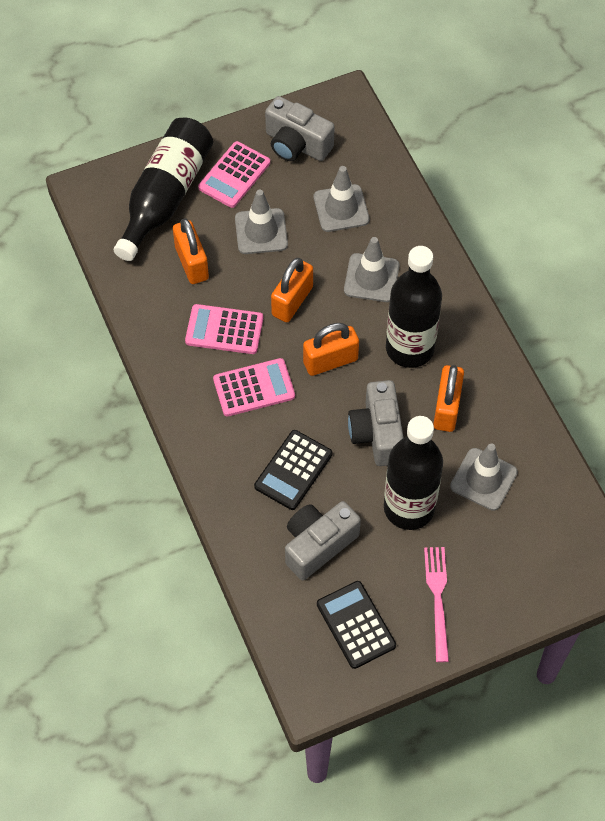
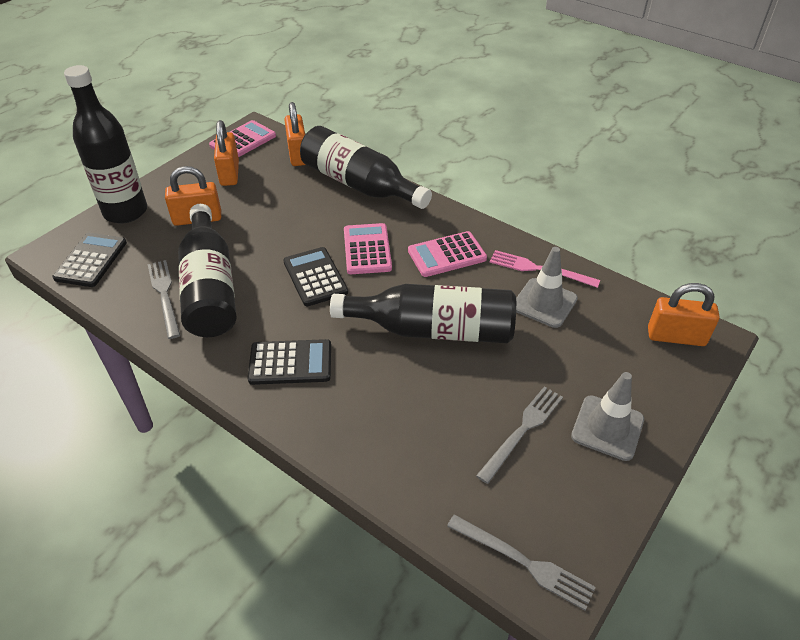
black bottle: 3 -> 4
black calculator: 2 -> 3
grey camera: 3 -> 0
grey fork: 0 -> 3
grey traffic cone: 4 -> 2

